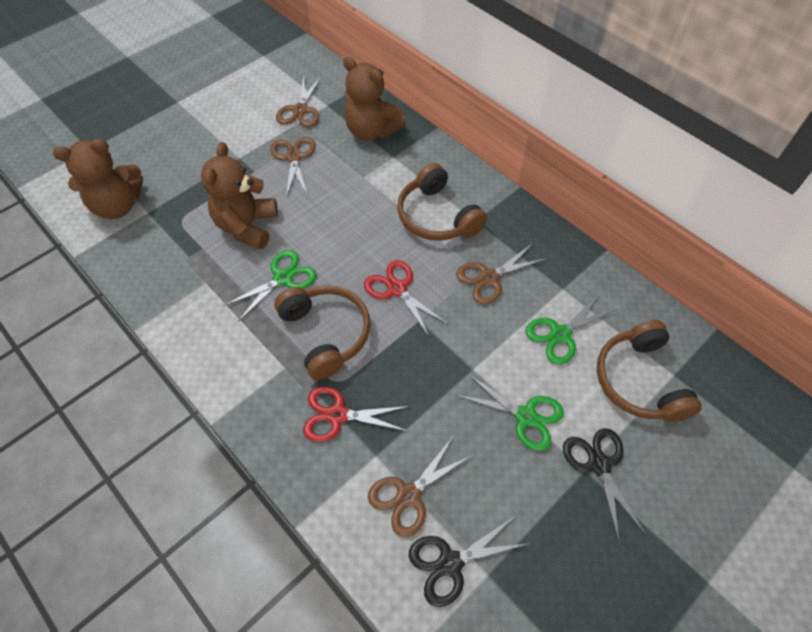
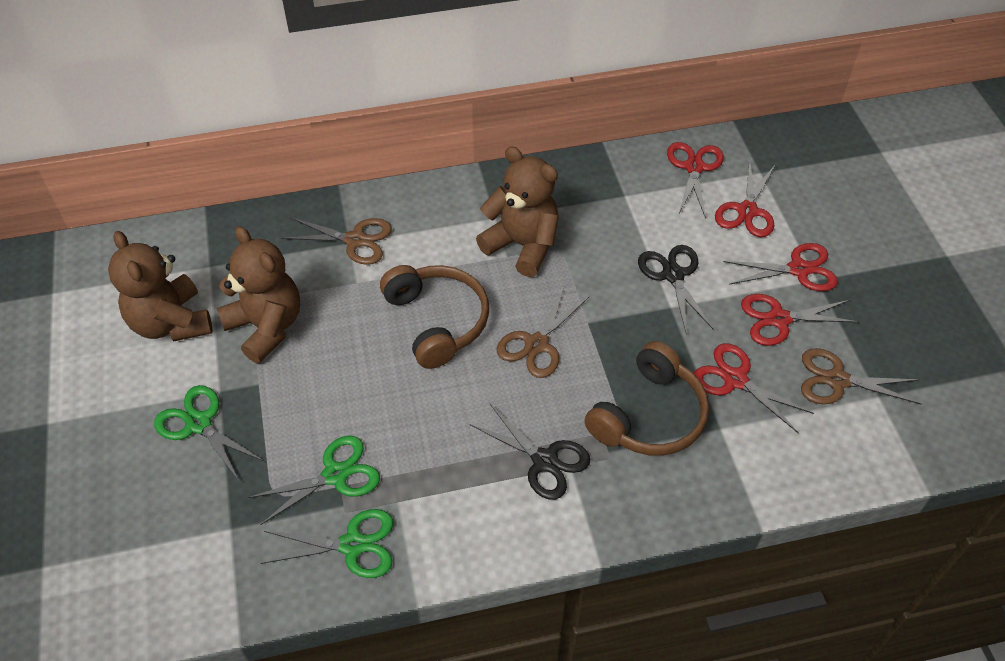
brown headphones: 3 -> 2
brown scissors: 4 -> 3
red scissors: 2 -> 5

